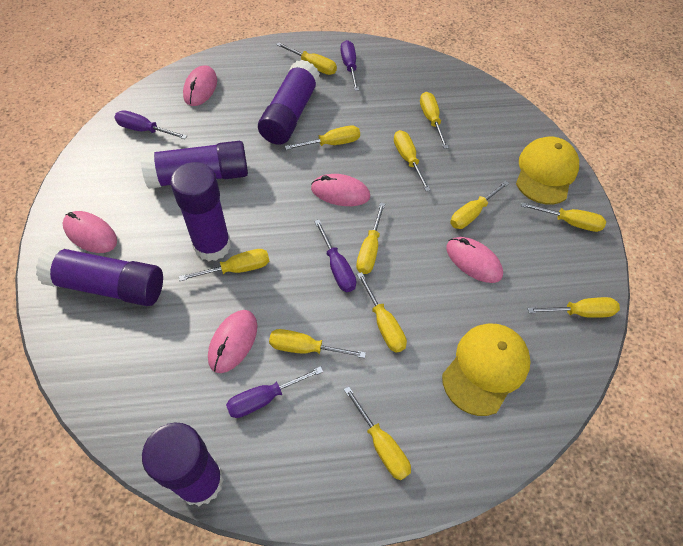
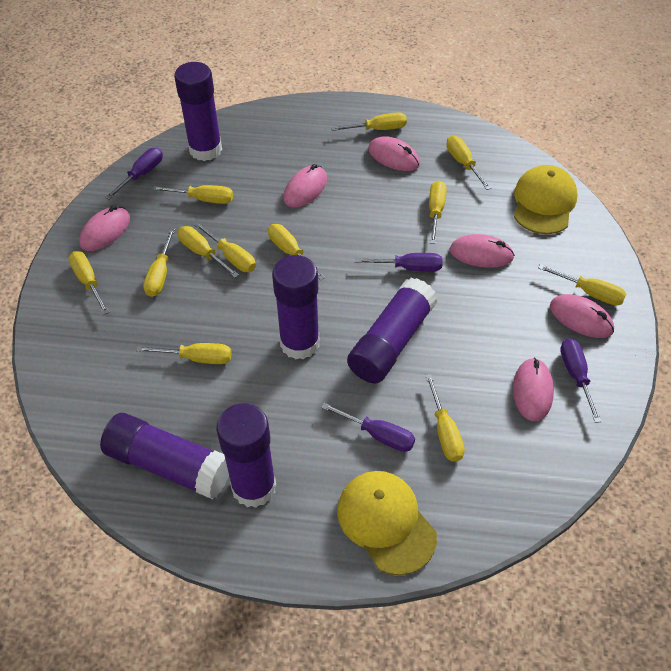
pink mouse: 5 -> 6

